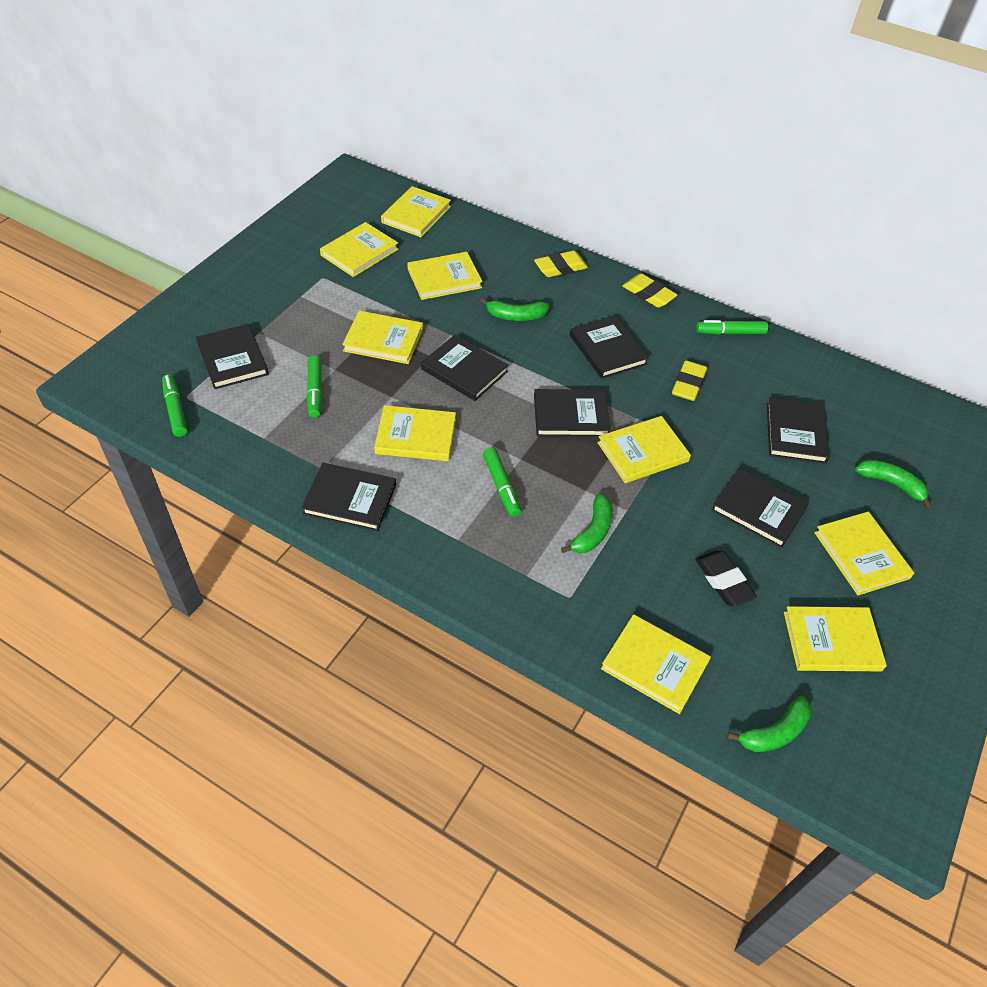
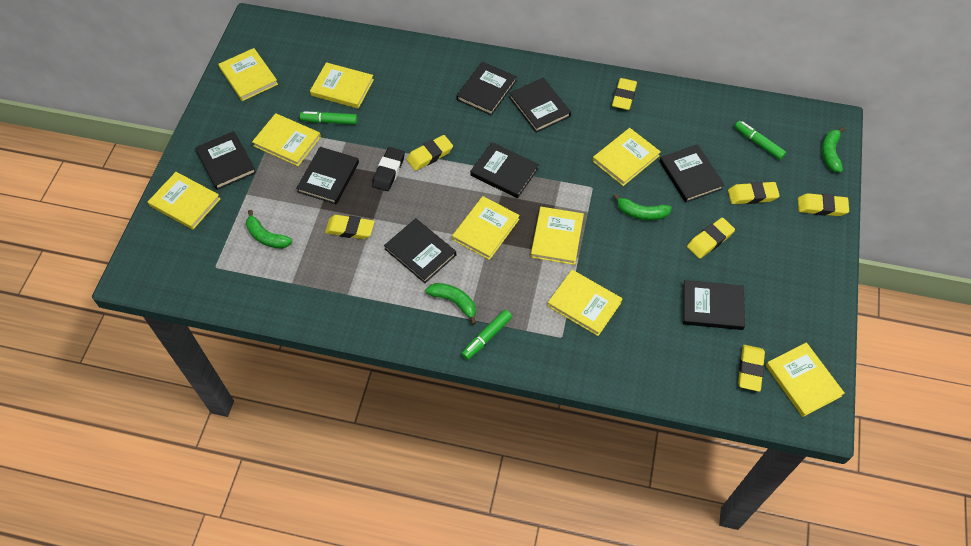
black book: 7 -> 8
green marker: 4 -> 3
yellow eraser: 3 -> 7

